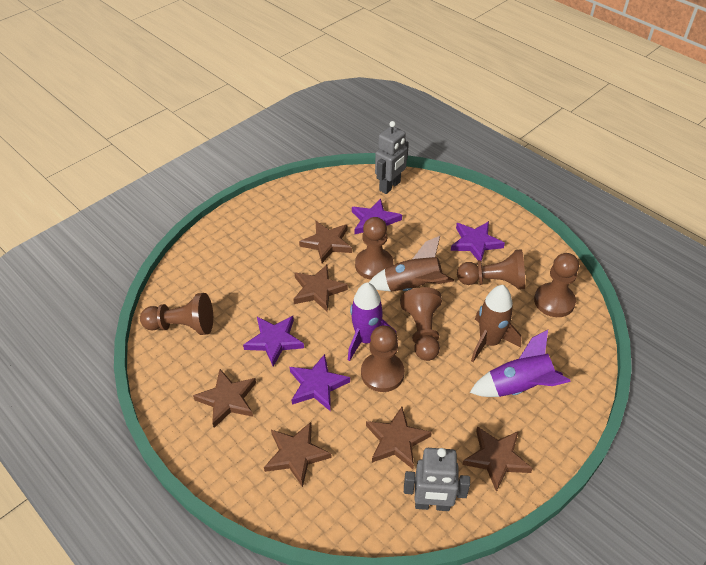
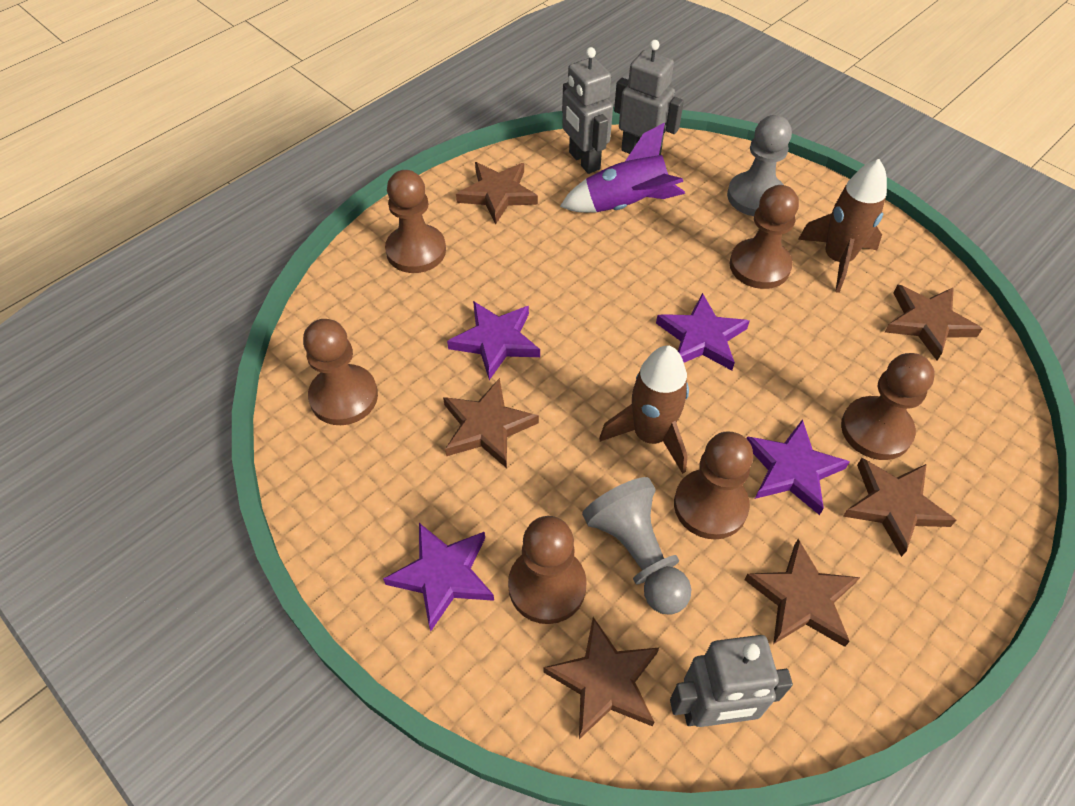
grey pawn: 0 -> 2
grey robot: 2 -> 3
purple rocket: 2 -> 1

